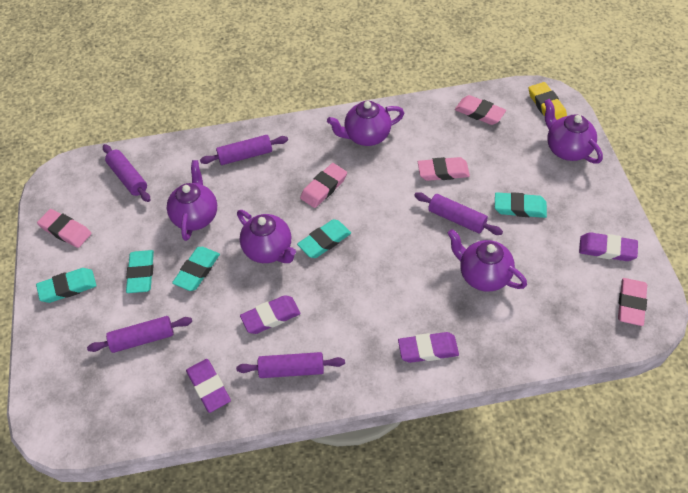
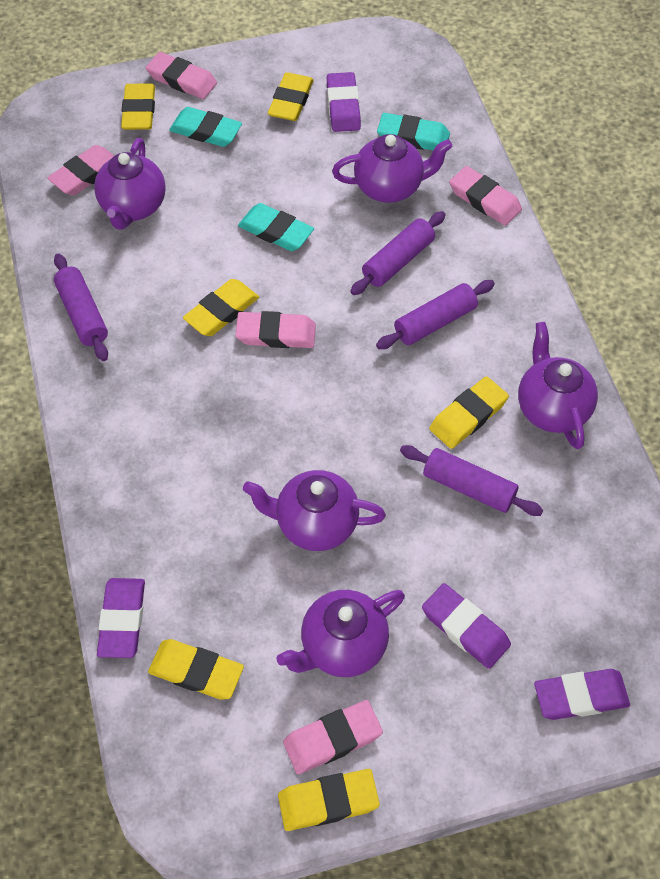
purple rolling pin: 5 -> 4
turquoise eraser: 5 -> 3
yellow eraser: 1 -> 6

